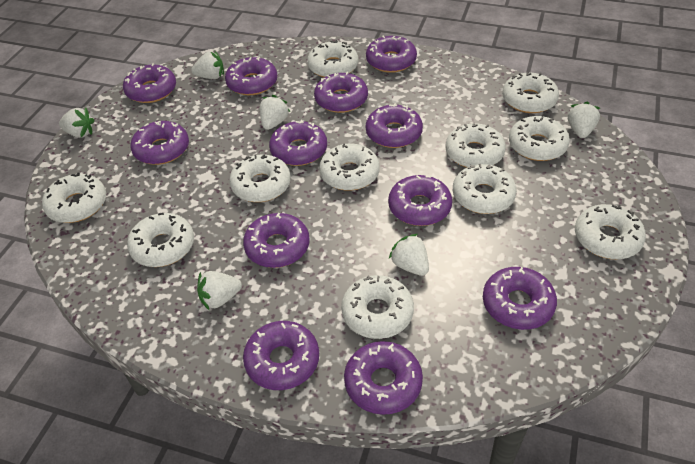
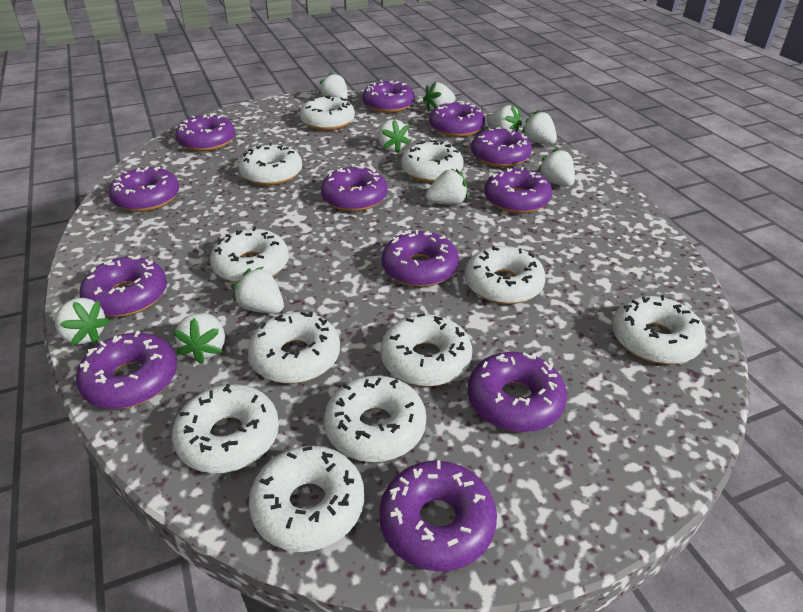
white strawberry: 6 -> 10

